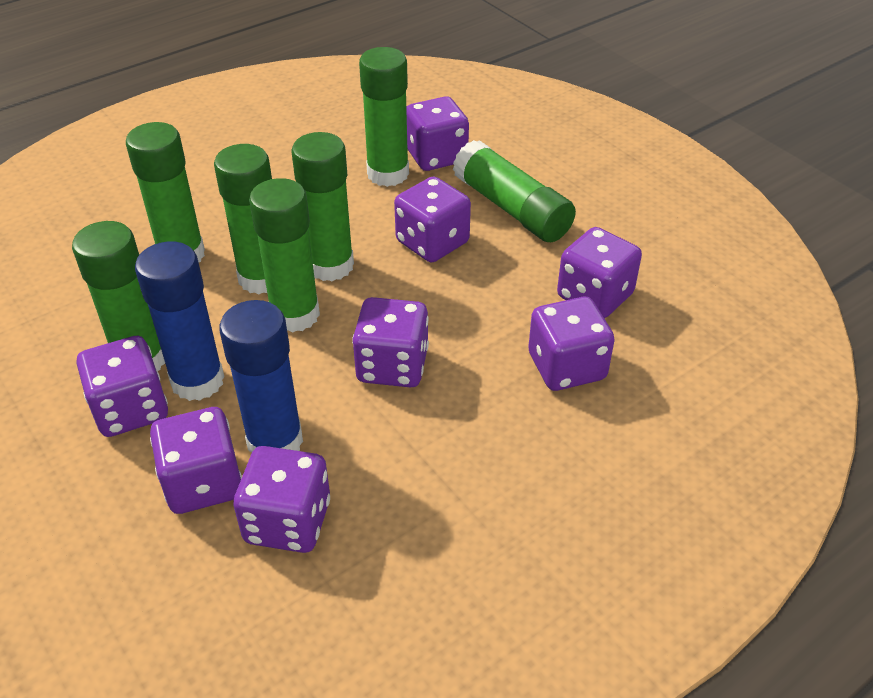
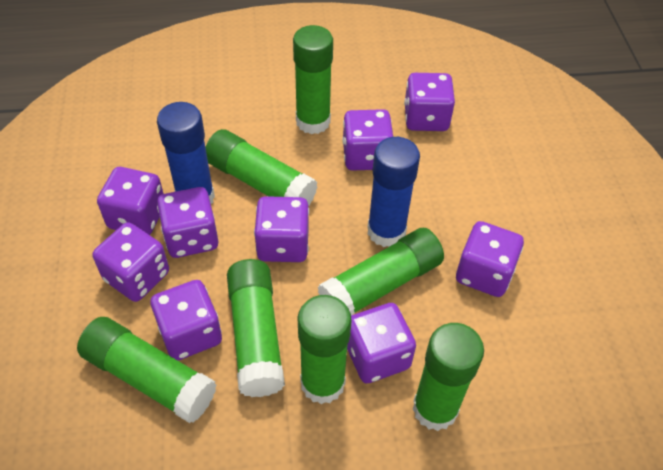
purple dice: 8 -> 9

